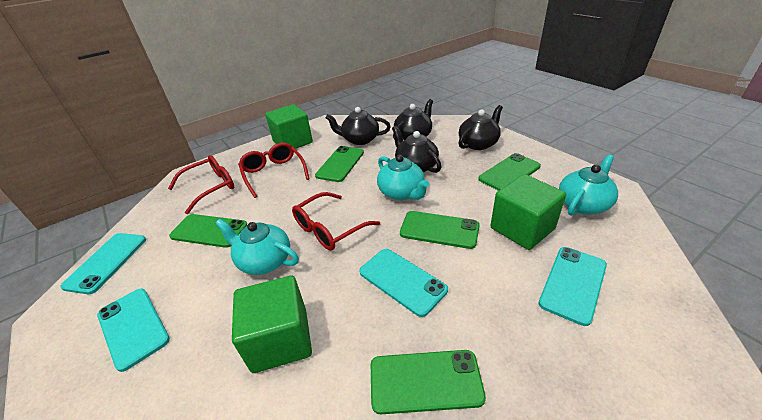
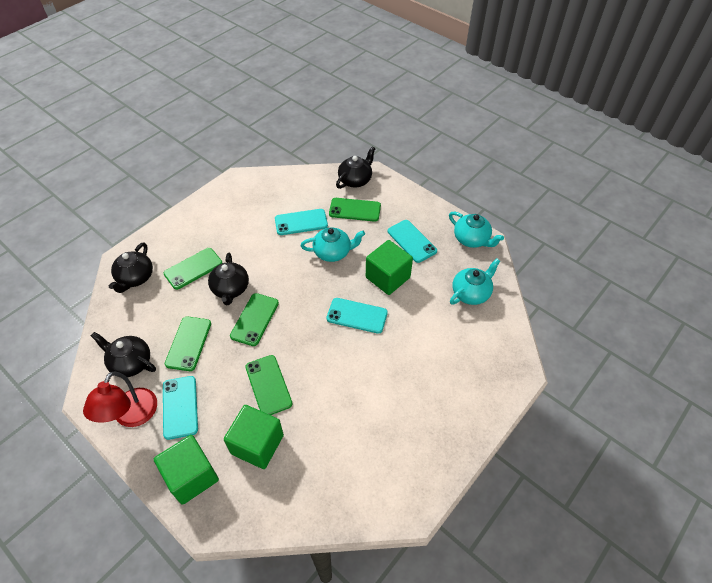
red glasses: 3 -> 0
red lamp: 0 -> 1

